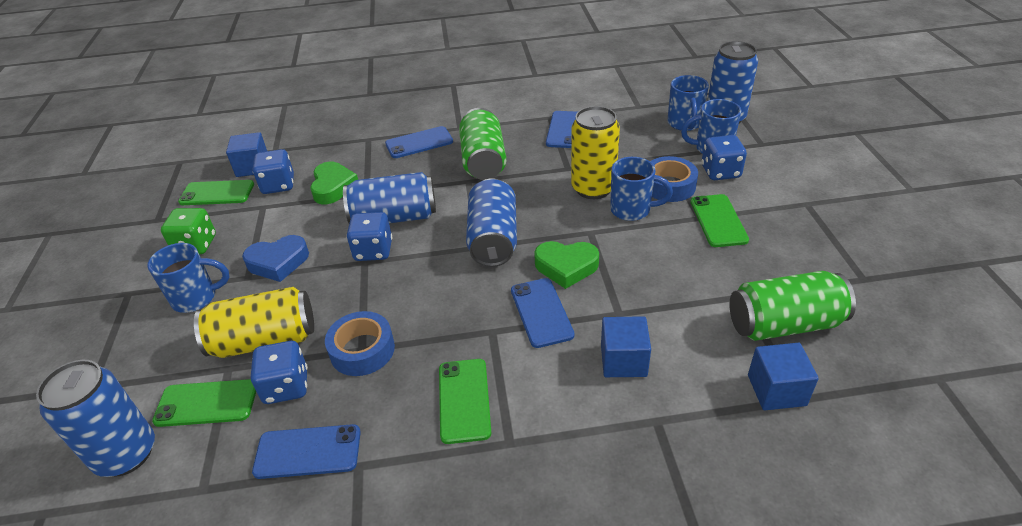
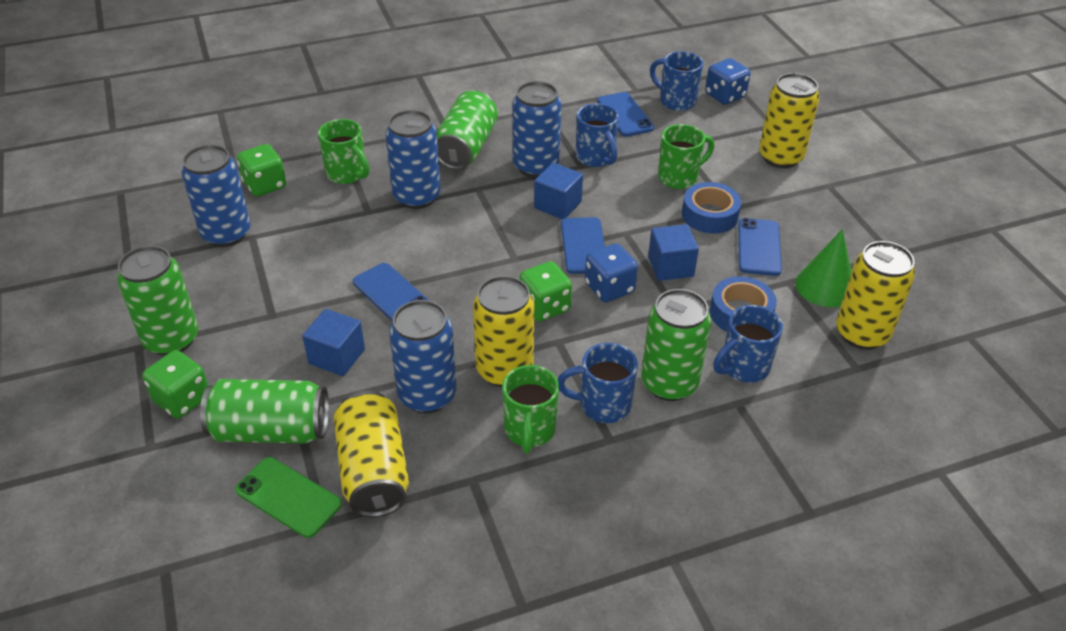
blue dice: 4 -> 2
blue heart: 1 -> 0
green can: 2 -> 4
green cone: 0 -> 1
green dice: 1 -> 3
green heart: 2 -> 0
green mug: 0 -> 3
green phone: 4 -> 1
yellow can: 2 -> 4

